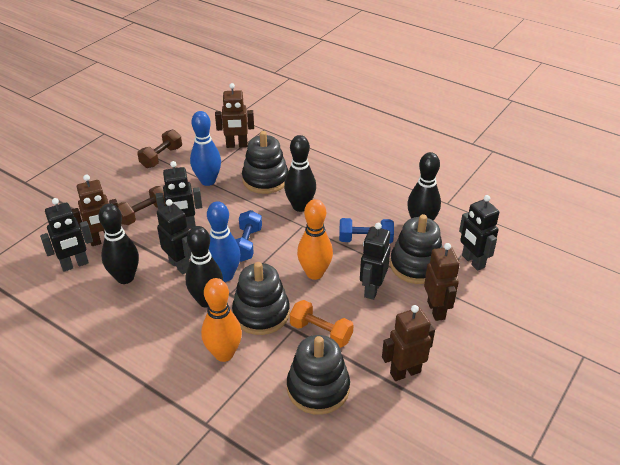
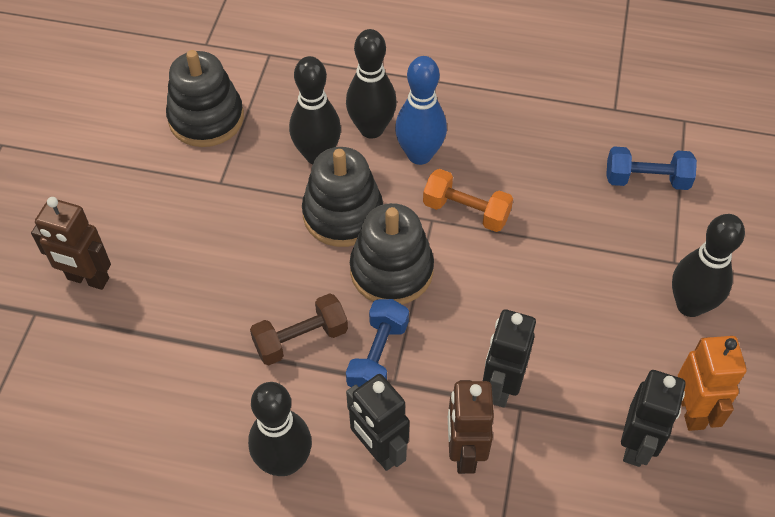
black robot: 5 -> 3
black stacking toy: 4 -> 3
blue bowling pin: 2 -> 1
brown dumbbell: 2 -> 1
brown robot: 4 -> 2
orange bowling pin: 2 -> 0
orange robot: 0 -> 1

